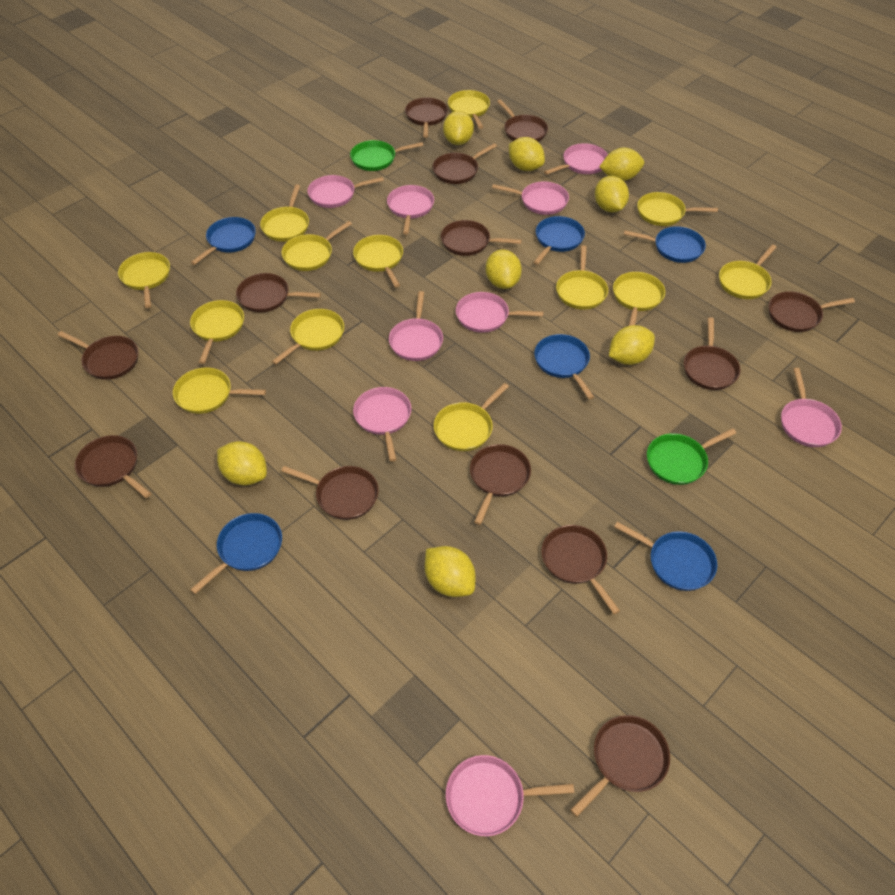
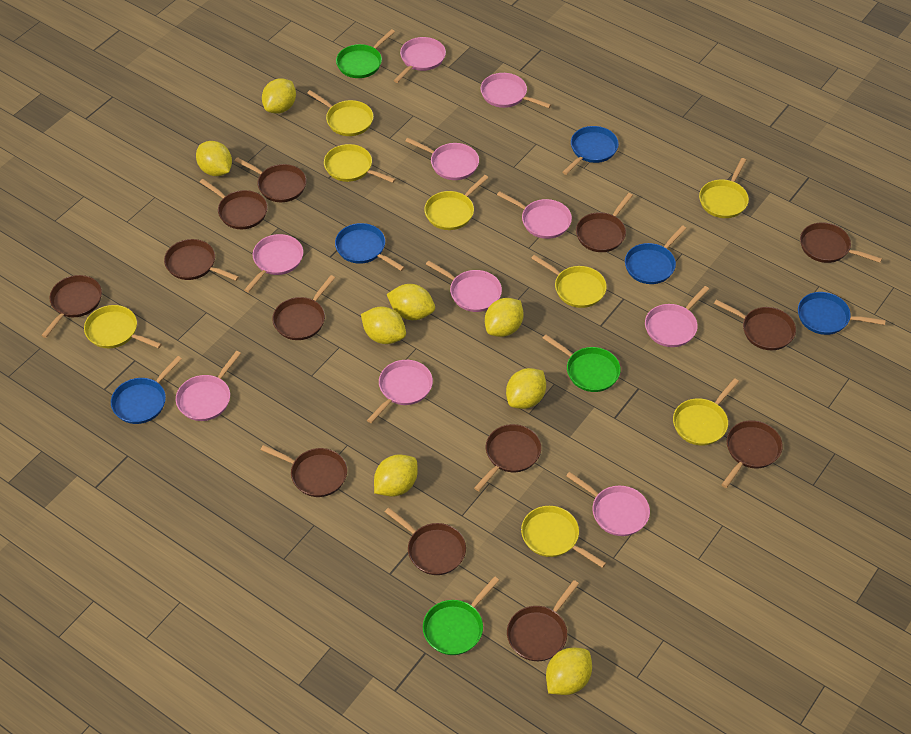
blue pan: 6 -> 5
green pan: 2 -> 3
pink pan: 9 -> 10
yellow pan: 13 -> 8

